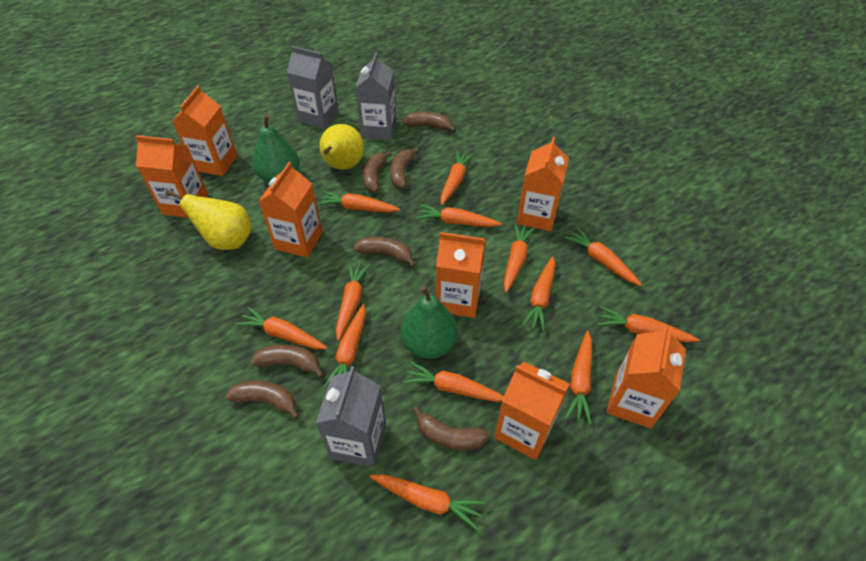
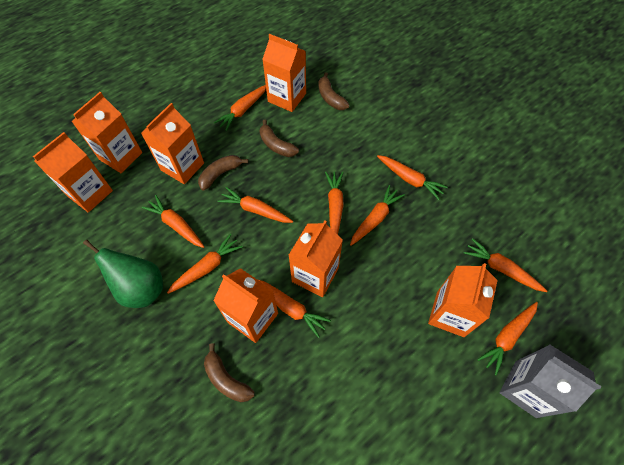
brown banana: 7 -> 4
green pear: 2 -> 1
grey carton: 3 -> 1
orange carrot: 13 -> 10
yellow pear: 2 -> 0

